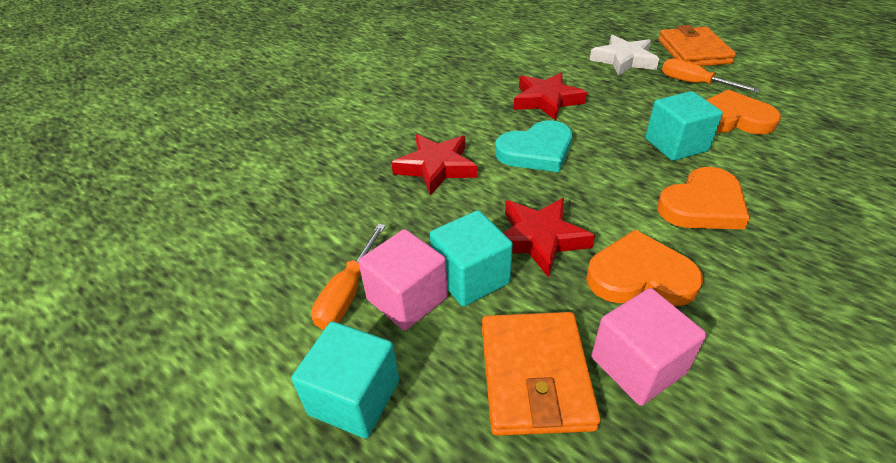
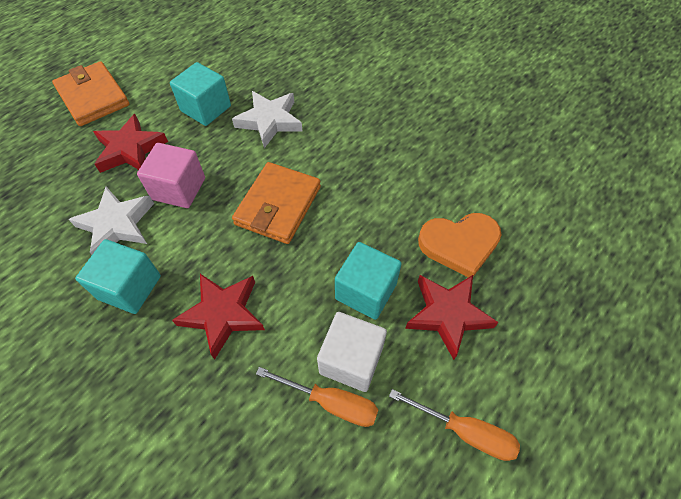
orange heart: 3 -> 1
pink cube: 2 -> 1
turquoise heart: 1 -> 0
white cube: 0 -> 1
white star: 1 -> 2

